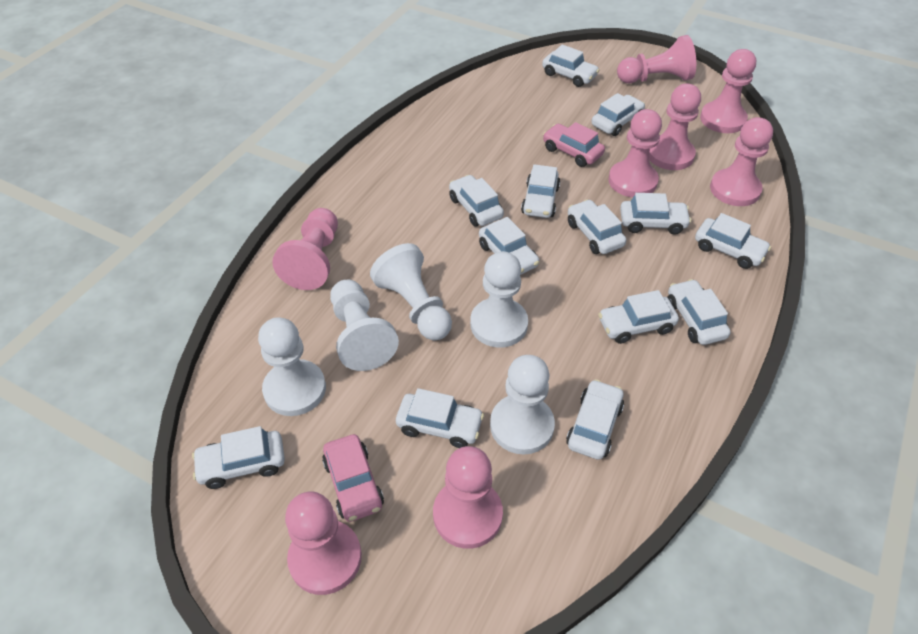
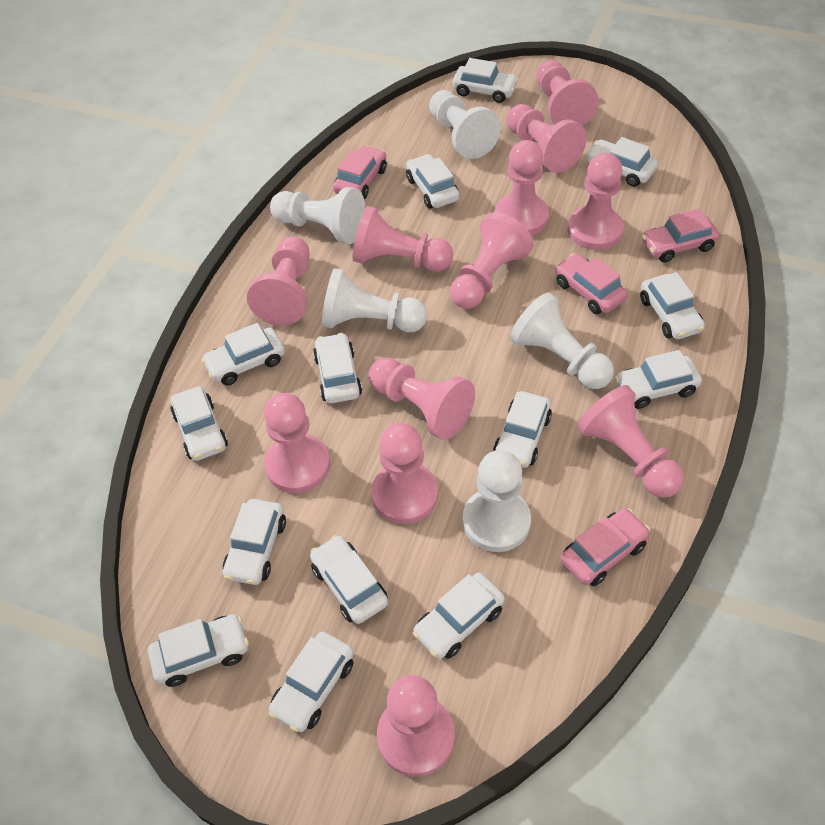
pink car: 2 -> 4
pink pawn: 8 -> 12
white car: 13 -> 14

